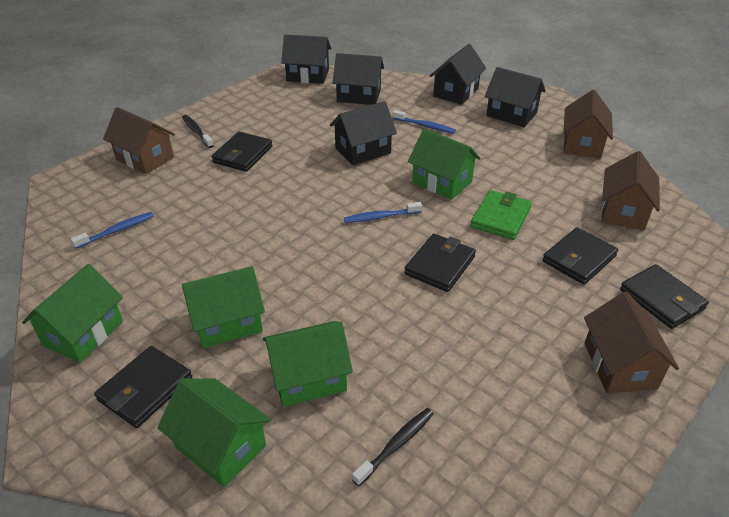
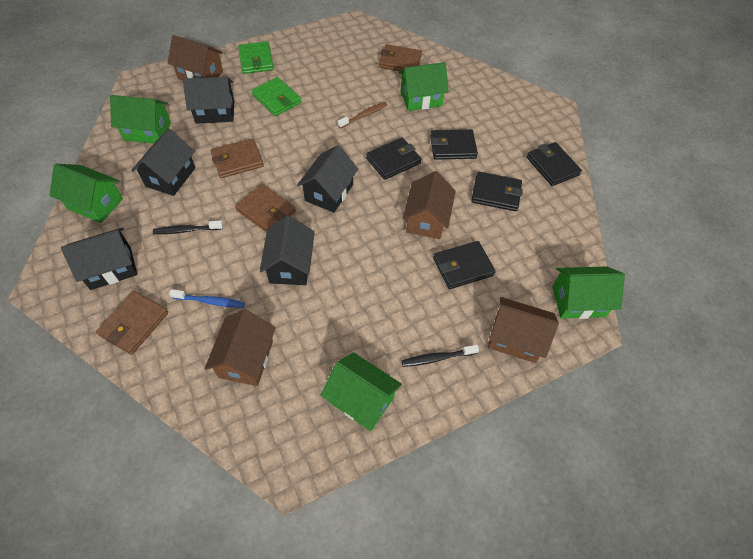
blue toothbrush: 3 -> 1
brown toothbrush: 0 -> 1
brown wallet: 0 -> 4
green wallet: 1 -> 2

